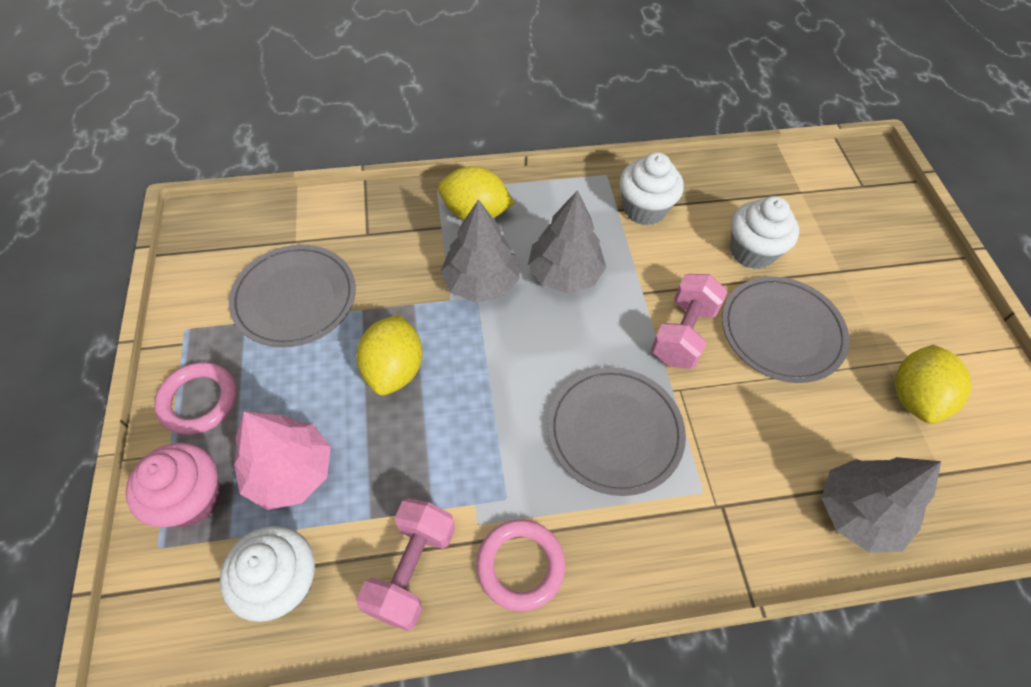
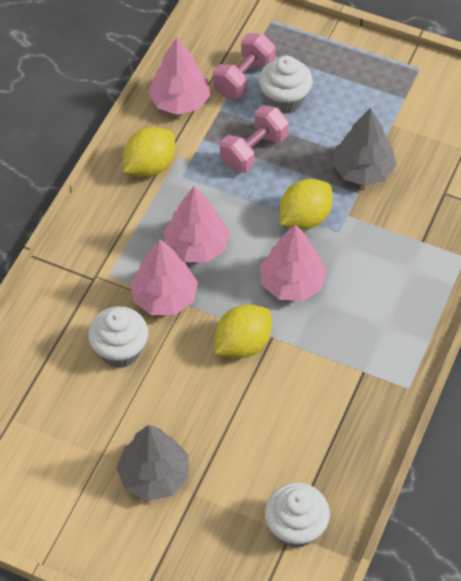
grey plate: 3 -> 0
grey tree: 3 -> 2
pink cupcake: 1 -> 0
pink ring: 2 -> 0
pink tree: 1 -> 4

